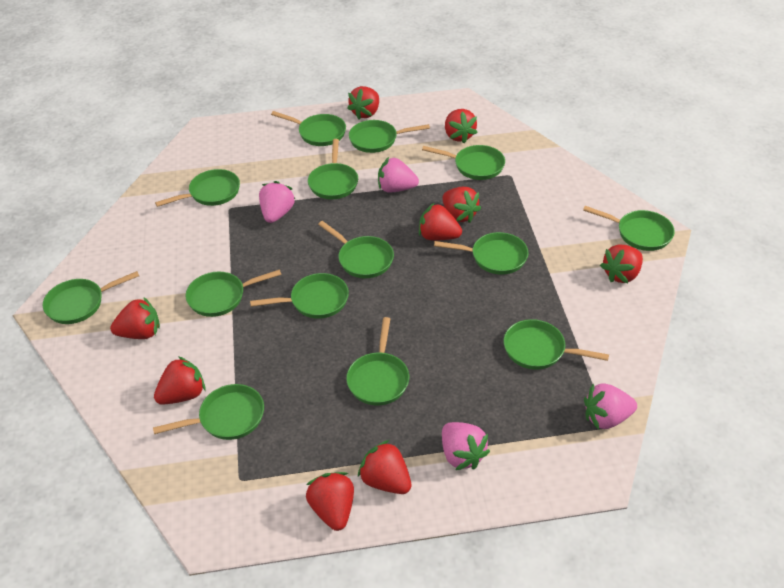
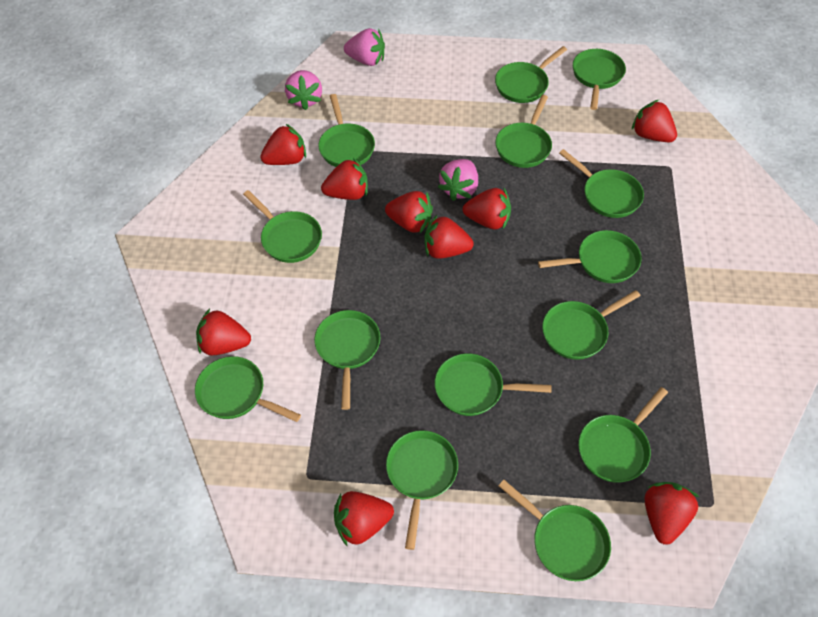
pink strawberry: 4 -> 3

